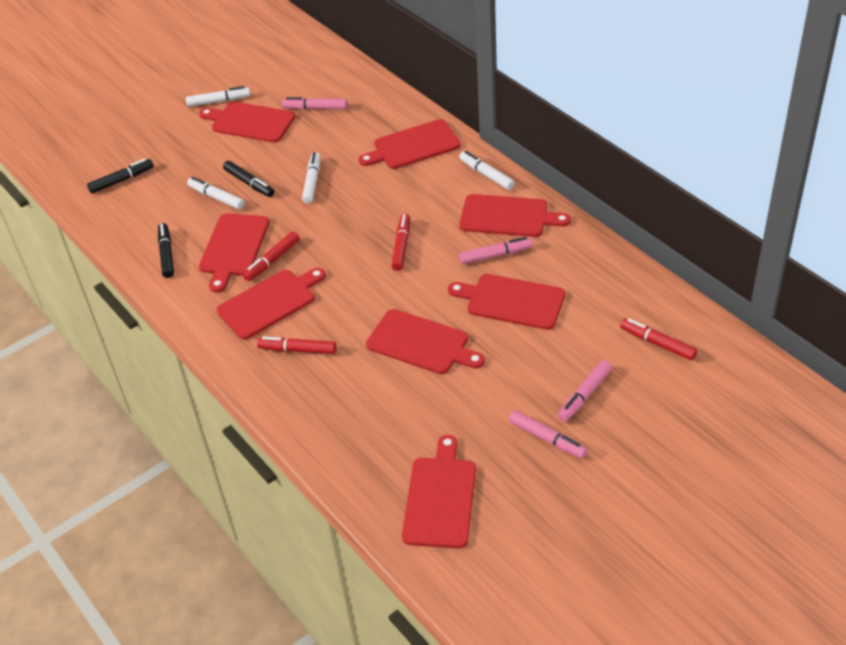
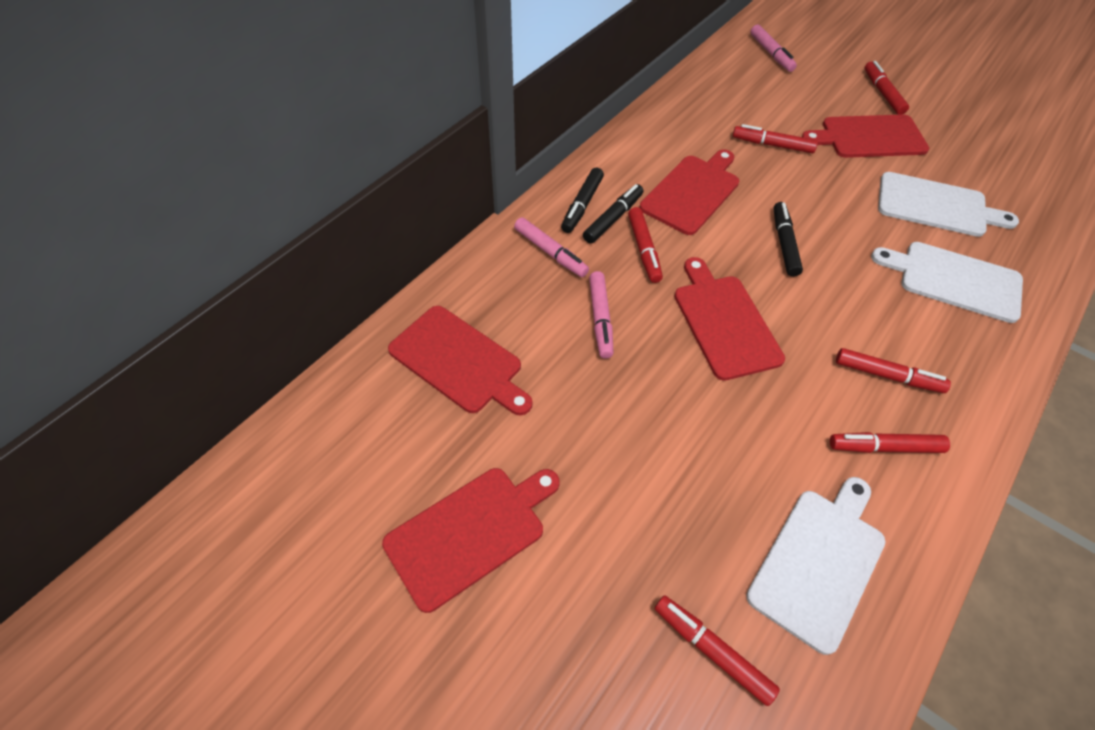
pink marker: 4 -> 3
red cutting board: 8 -> 5
red marker: 4 -> 6
white cutting board: 0 -> 3
white marker: 4 -> 0

